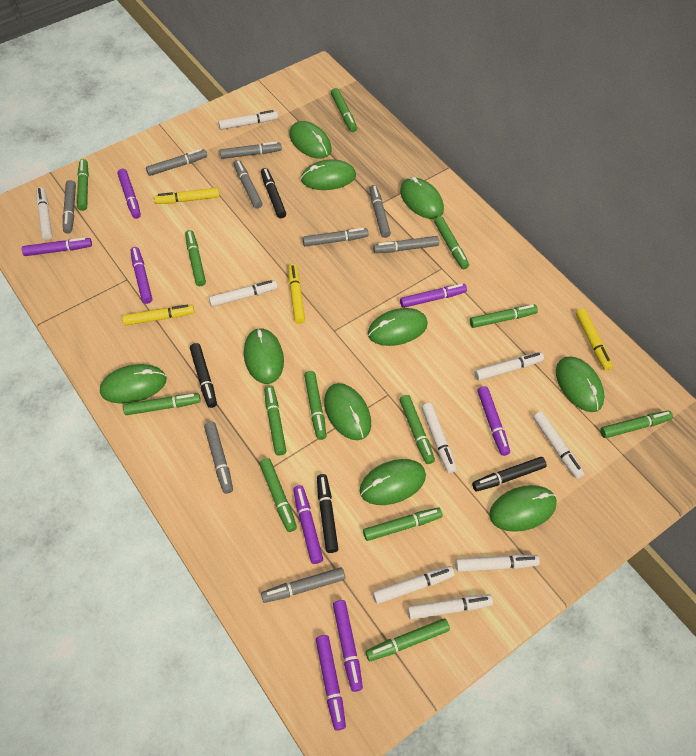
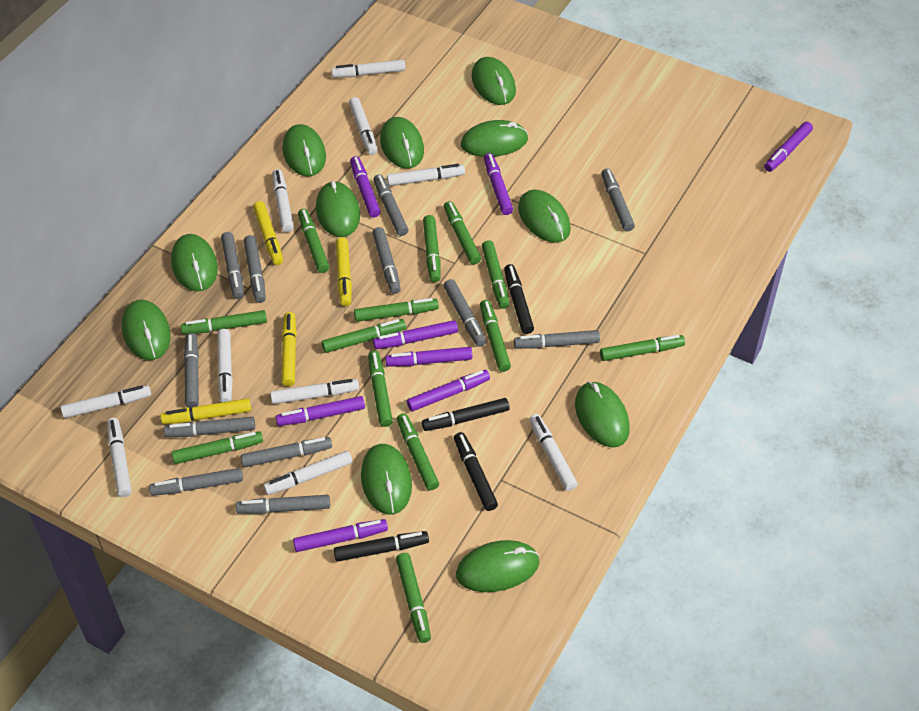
green mouse: 10 -> 11
grey marker: 9 -> 12
white marker: 9 -> 10

